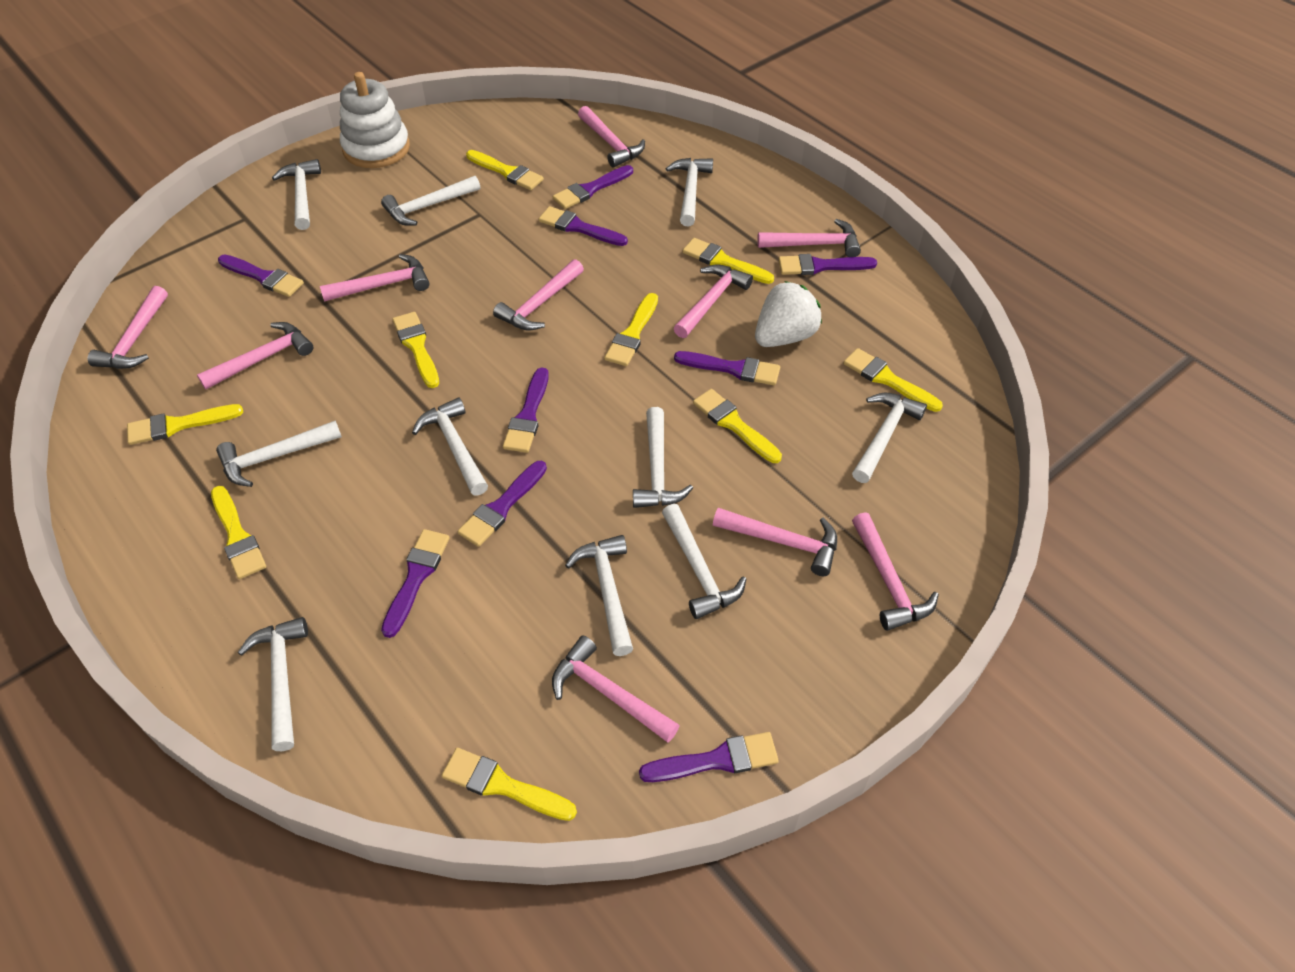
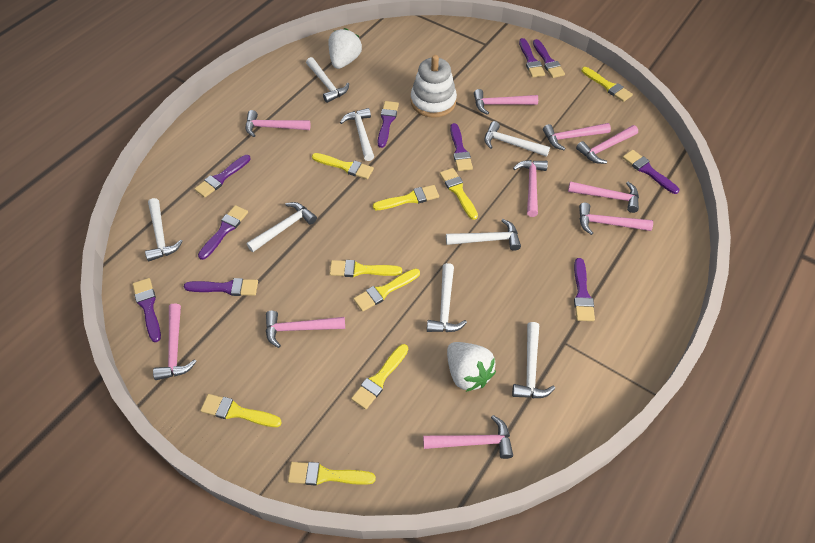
purple brush: 9 -> 10
white hammer: 10 -> 8
white strawberry: 1 -> 2

